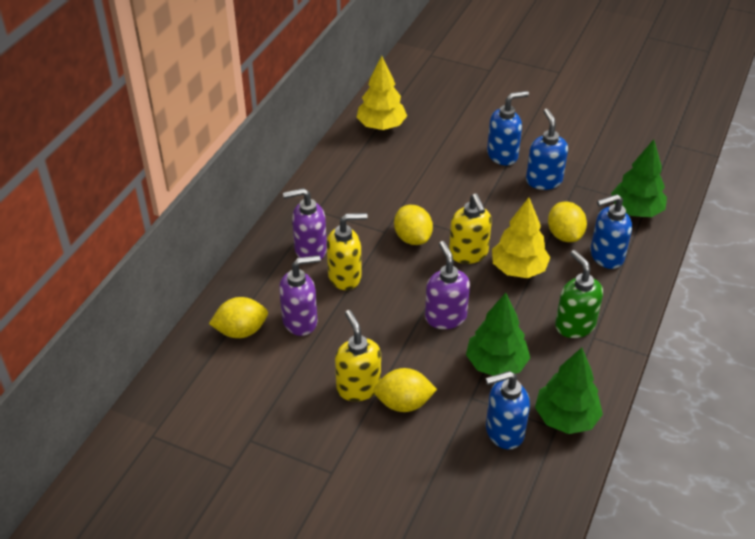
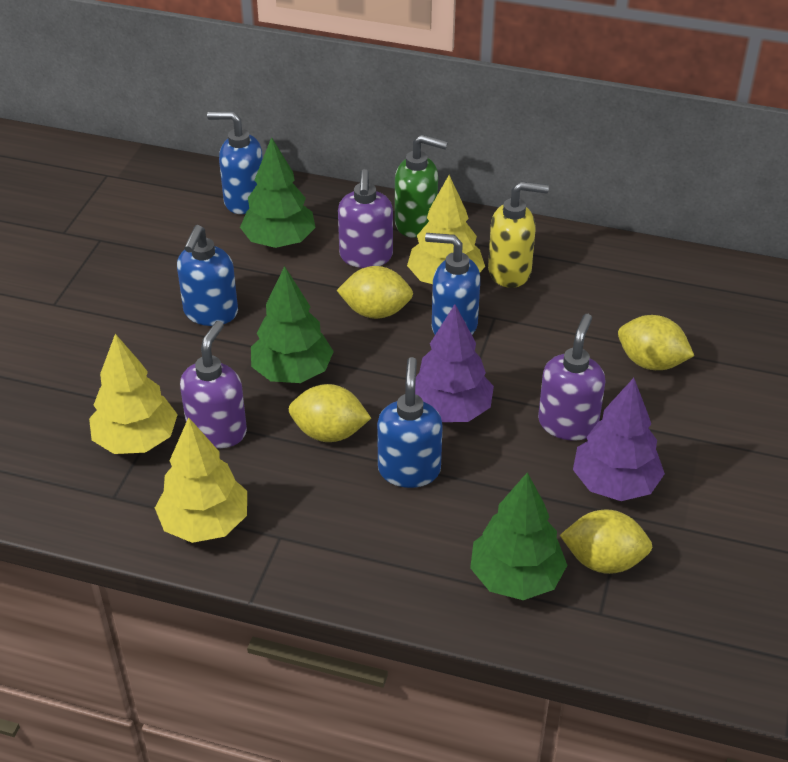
purple tree: 0 -> 2
yellow soap dispenser: 3 -> 1
yellow tree: 2 -> 3

